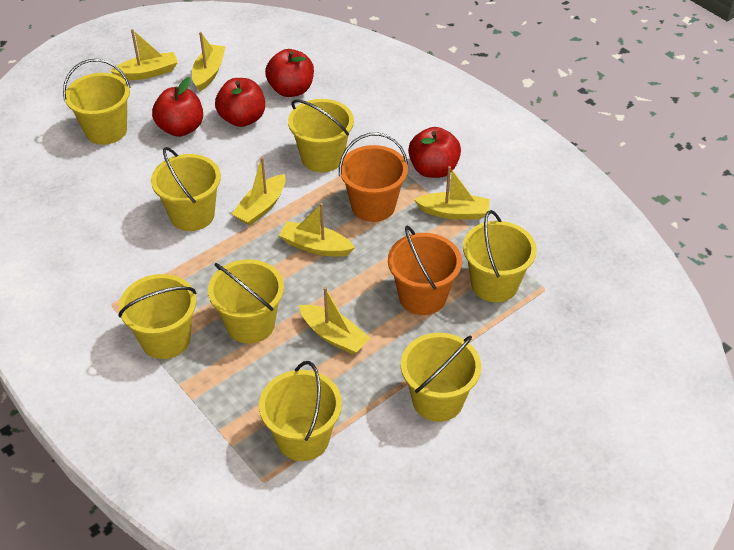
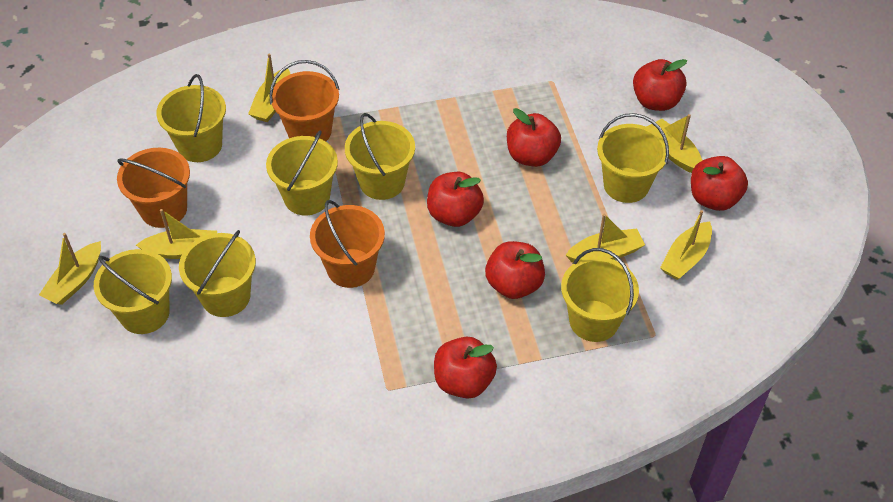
orange bucket: 2 -> 3
red apple: 4 -> 6
yellow bucket: 8 -> 7

